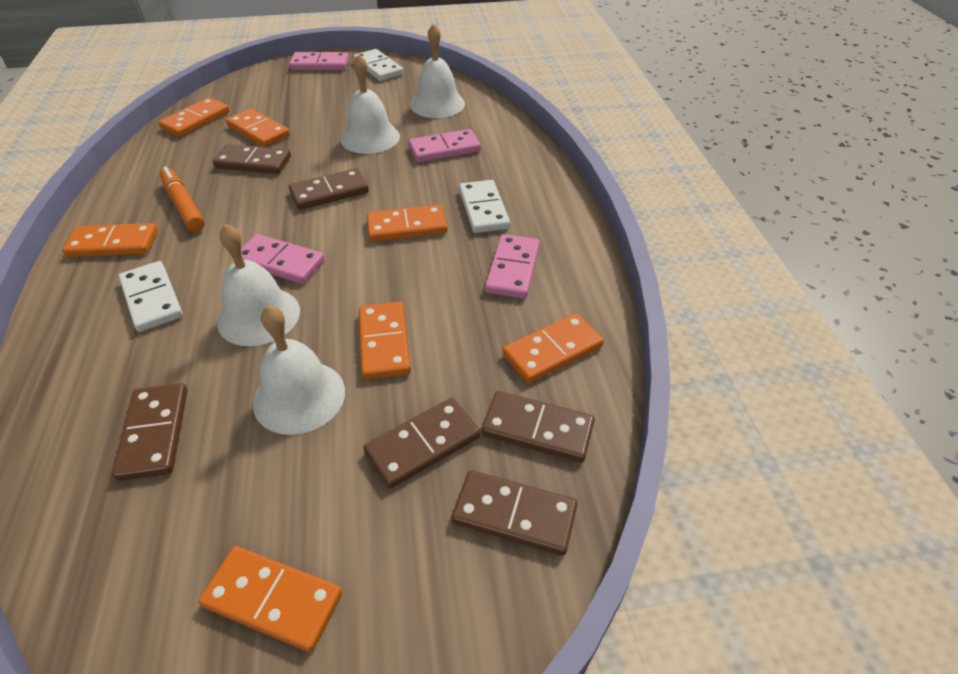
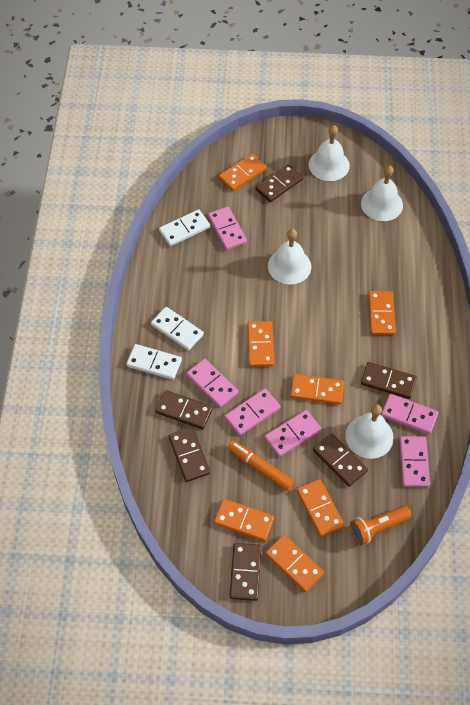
orange flashlight: 0 -> 1
pink domino: 4 -> 6

